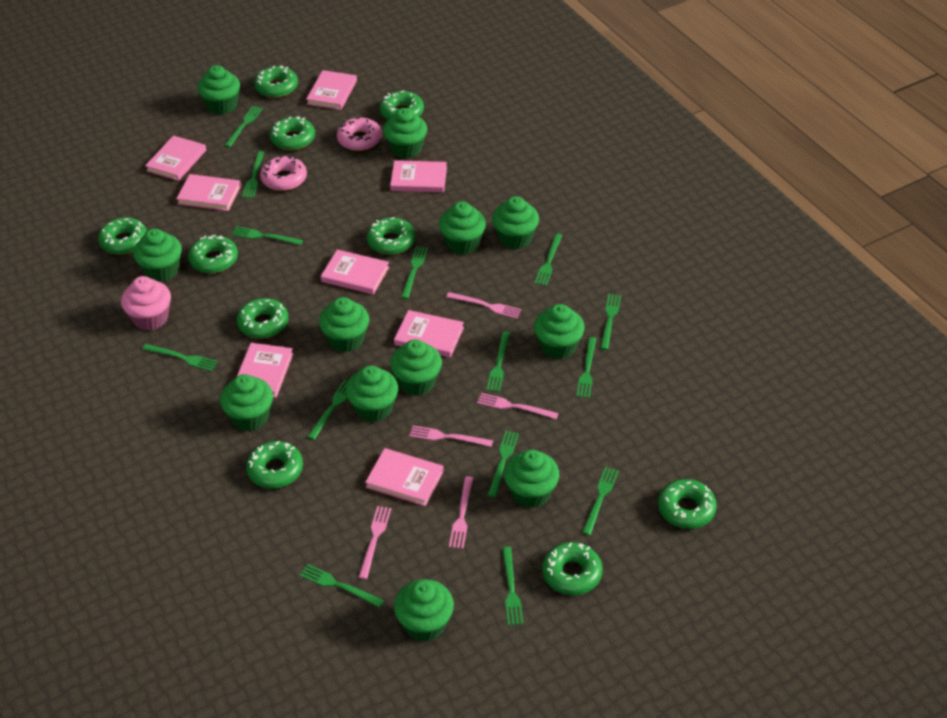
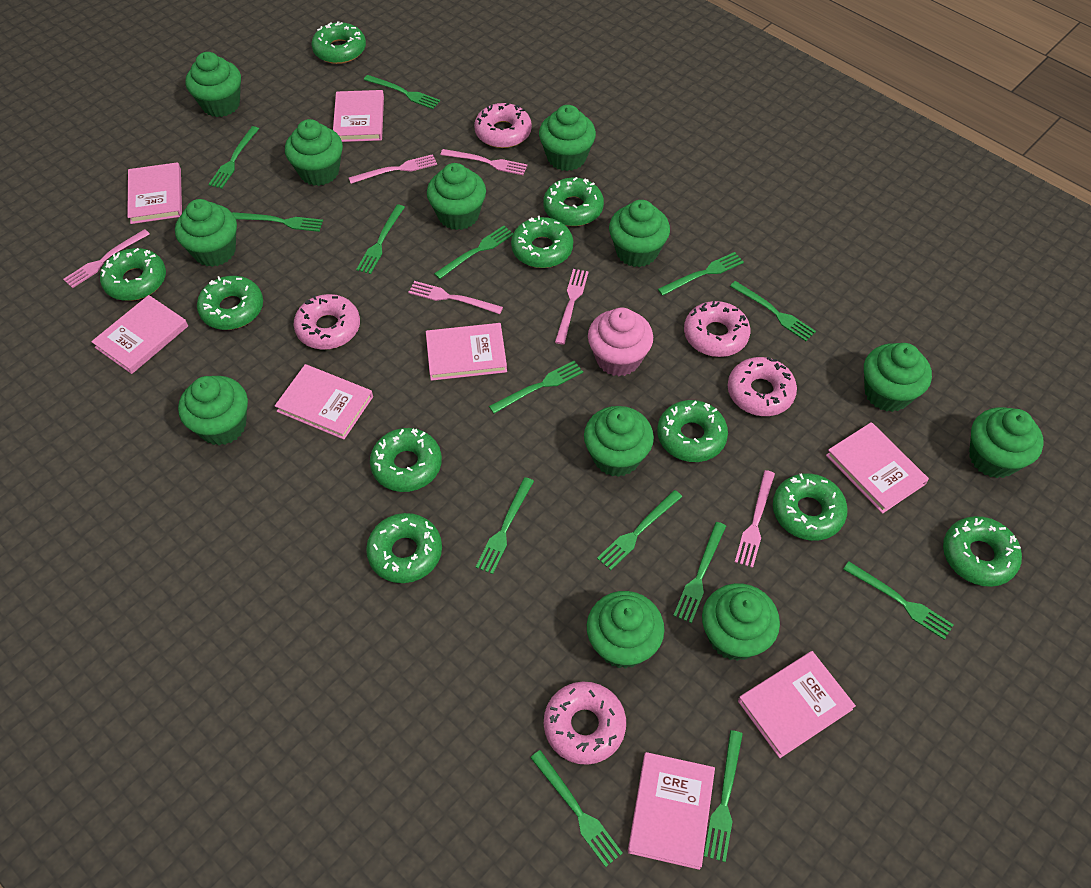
pink donut: 2 -> 5
pink fork: 5 -> 6

